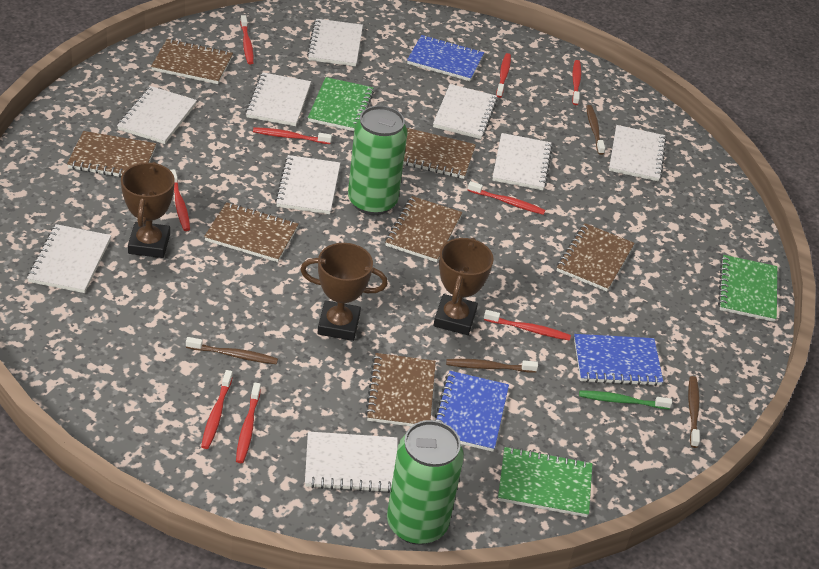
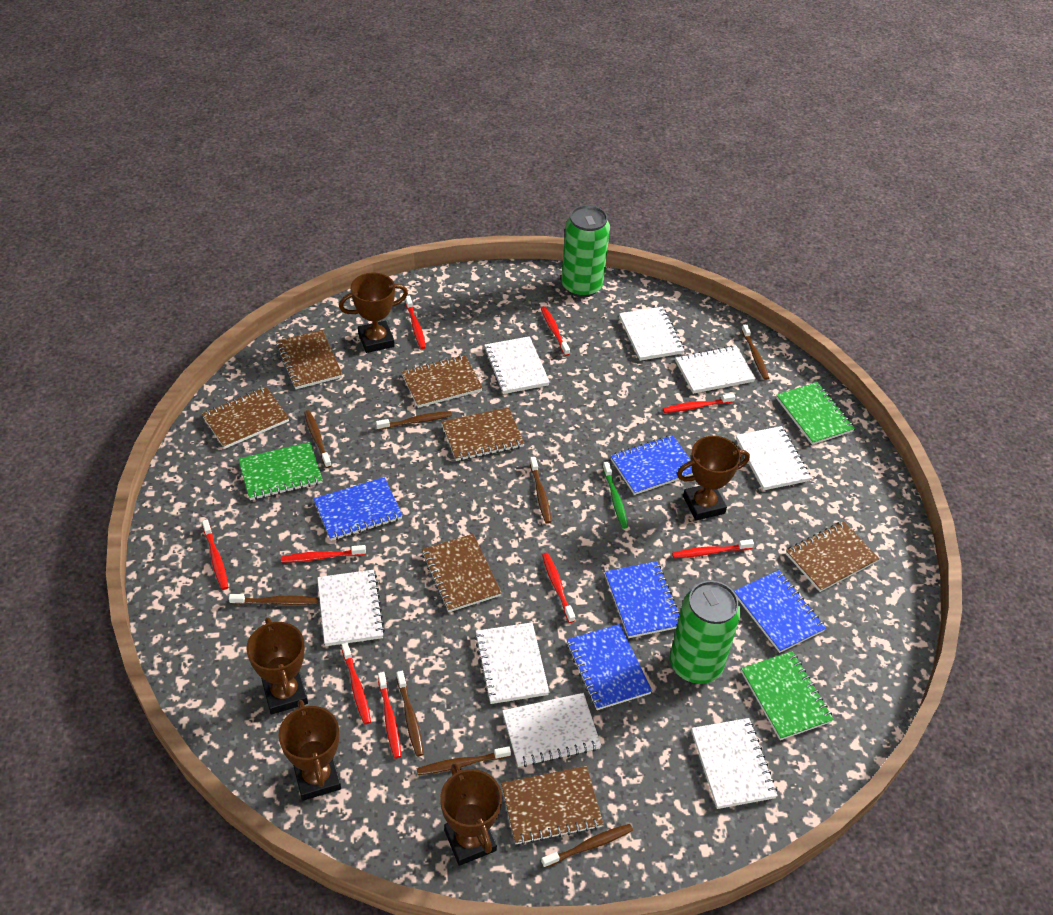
blue notebook: 3 -> 5
brown toothbrush: 4 -> 8
brown trophy: 3 -> 5
white notebook: 9 -> 8

